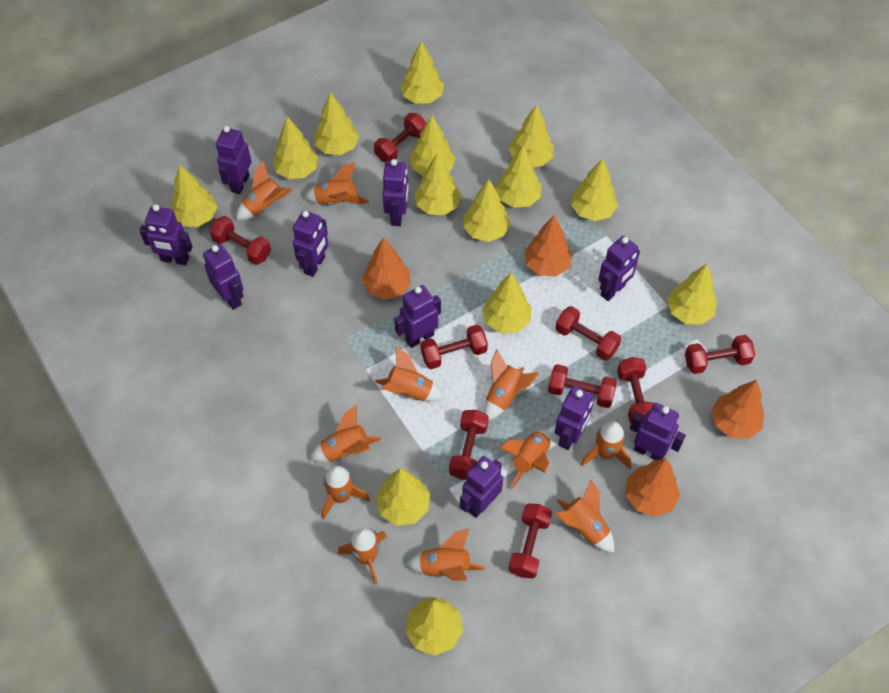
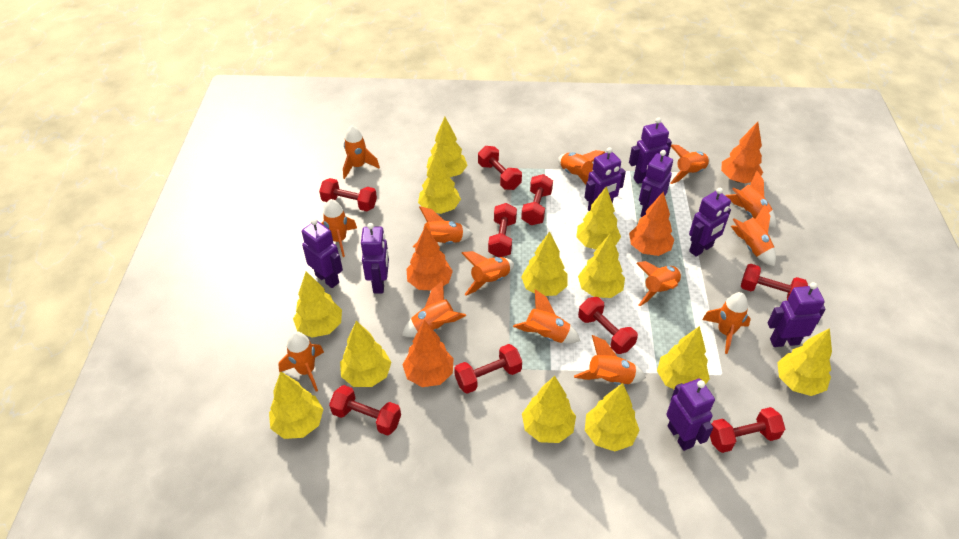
orange rocket: 11 -> 14
purple robot: 10 -> 8
yellow tree: 14 -> 12

